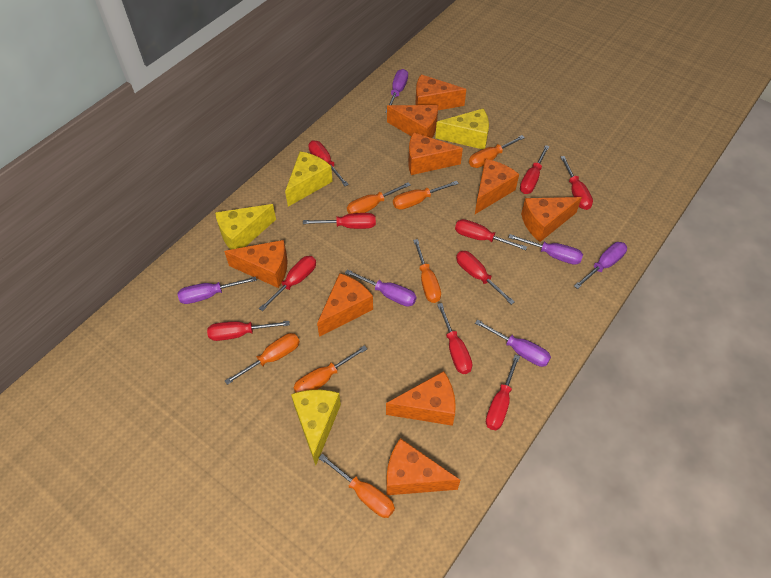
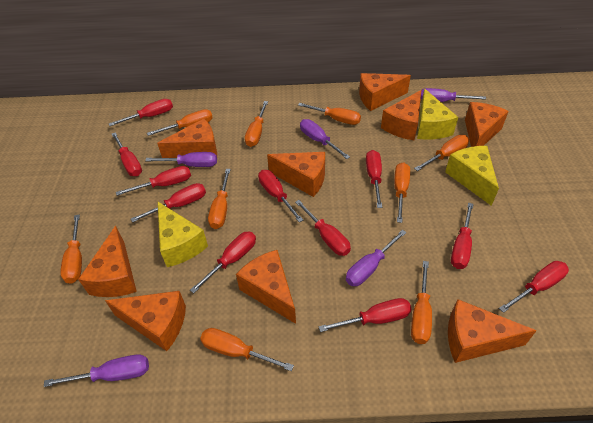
orange screwdriver: 7 -> 9
purple screwdriver: 6 -> 5
red screwdriver: 10 -> 11
yellow cheese: 4 -> 3

